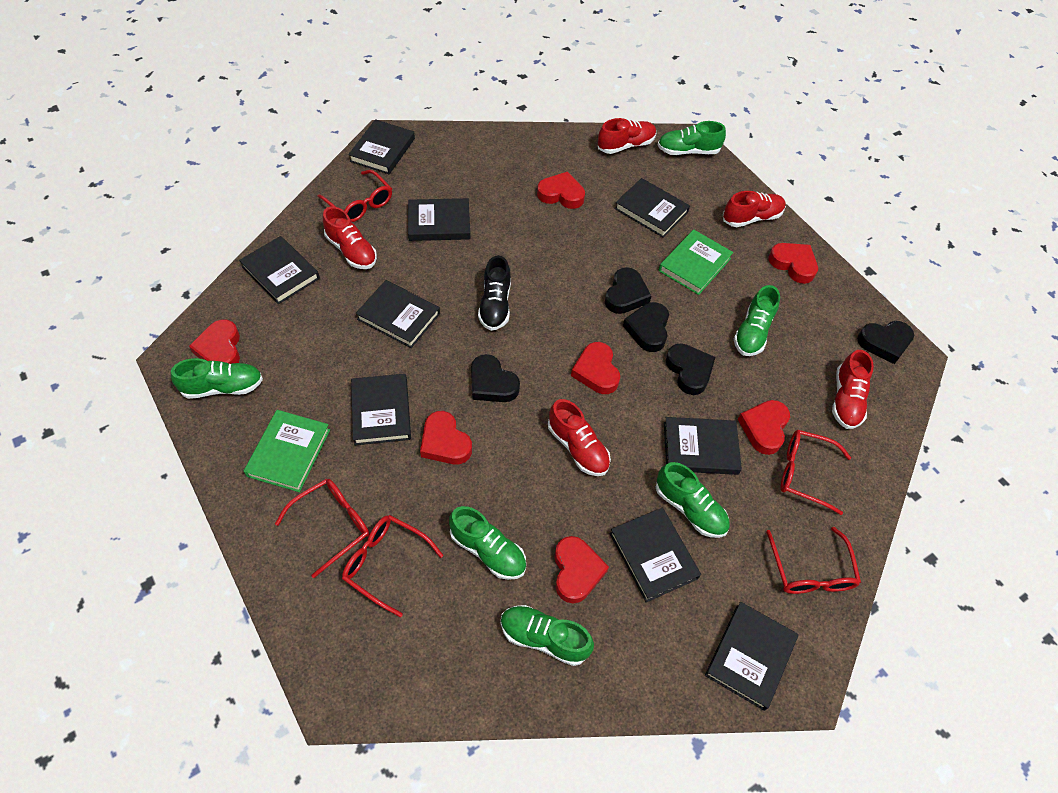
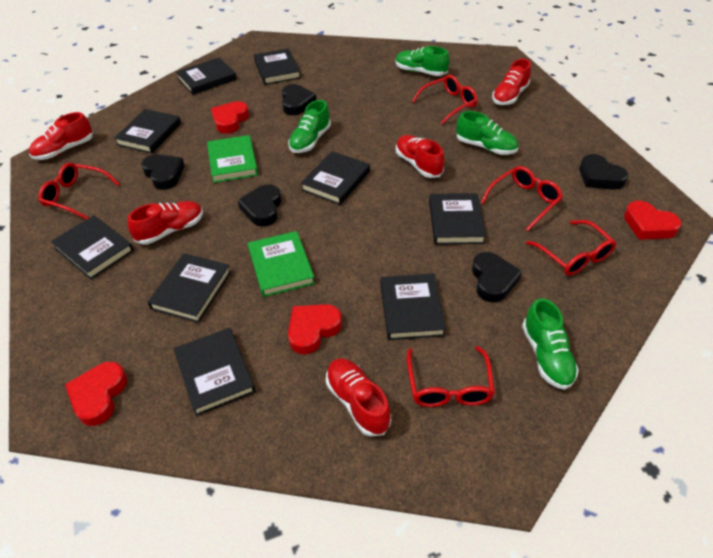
black shoe: 1 -> 0
green shoe: 6 -> 4
red heart: 7 -> 4

